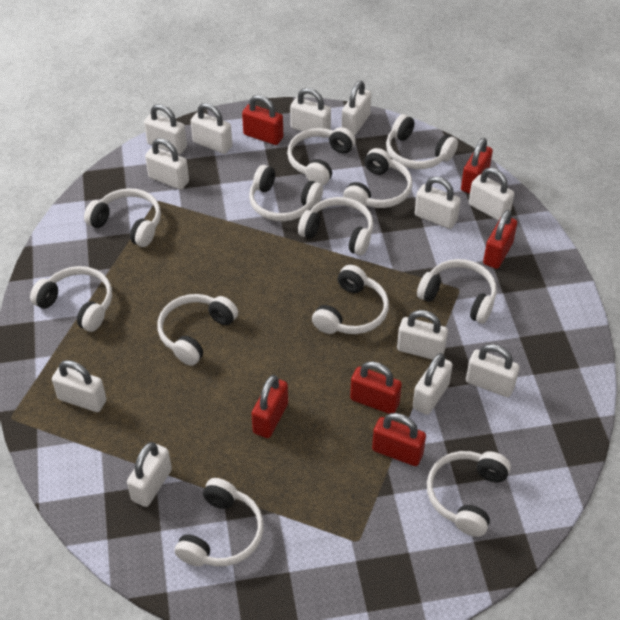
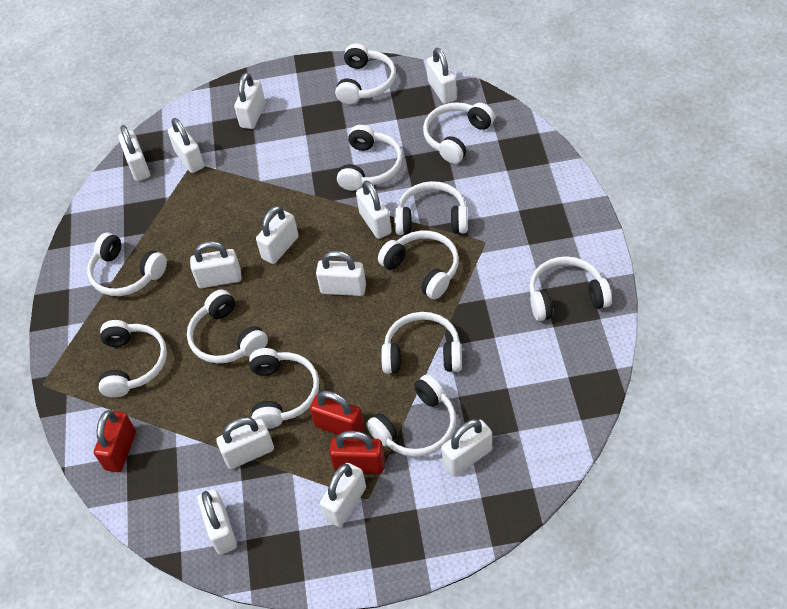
red padlock: 6 -> 3

